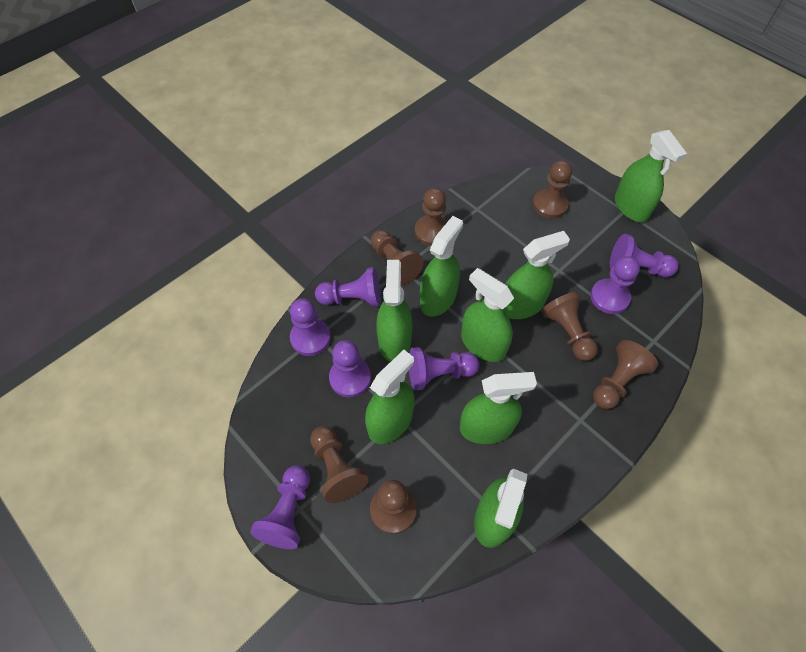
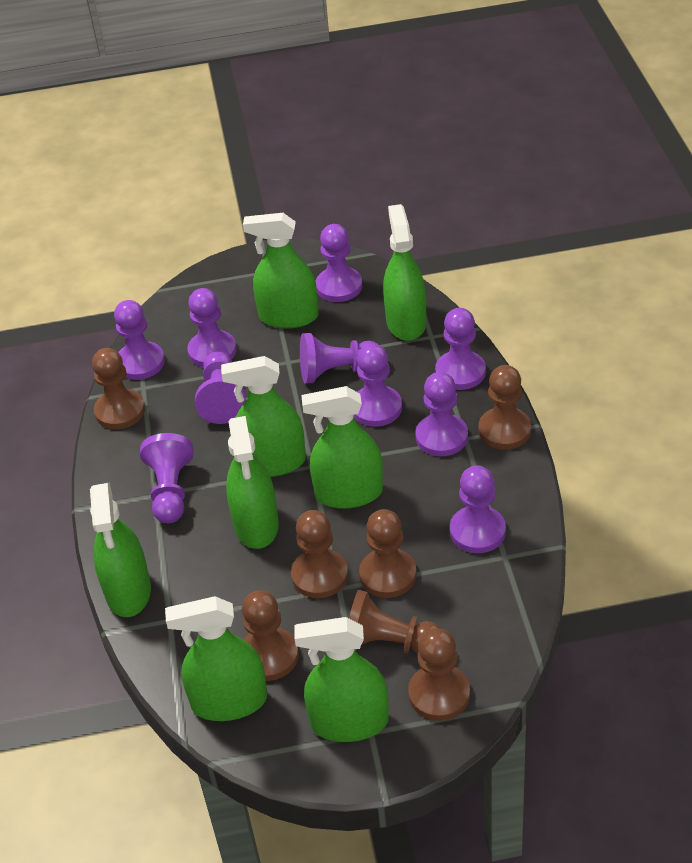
purple pawn: 7 -> 10

